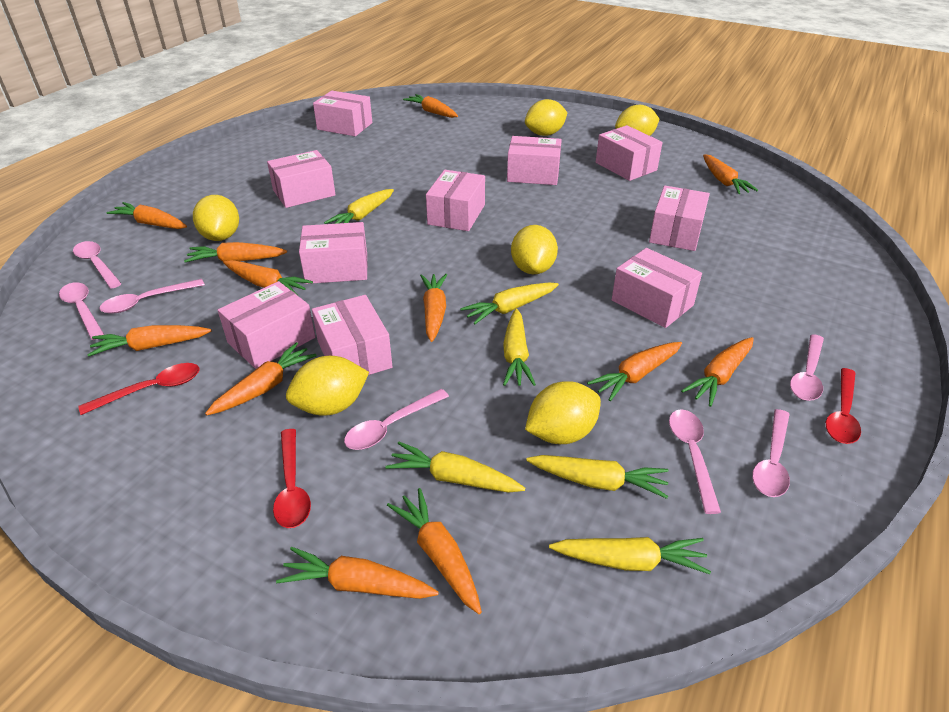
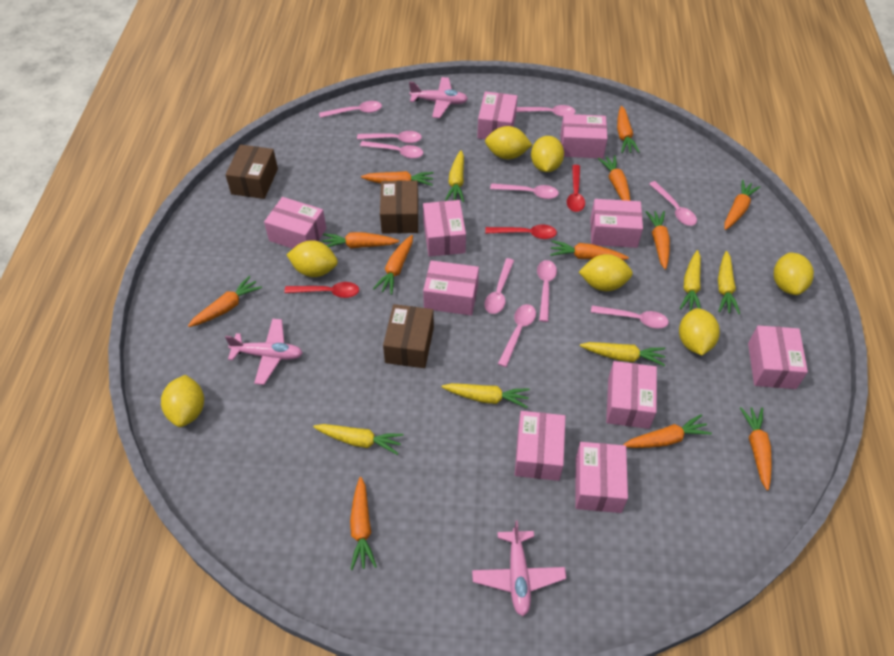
brown box: 0 -> 3
pink plane: 0 -> 3
pink spoon: 7 -> 10
yellow lemon: 6 -> 7

